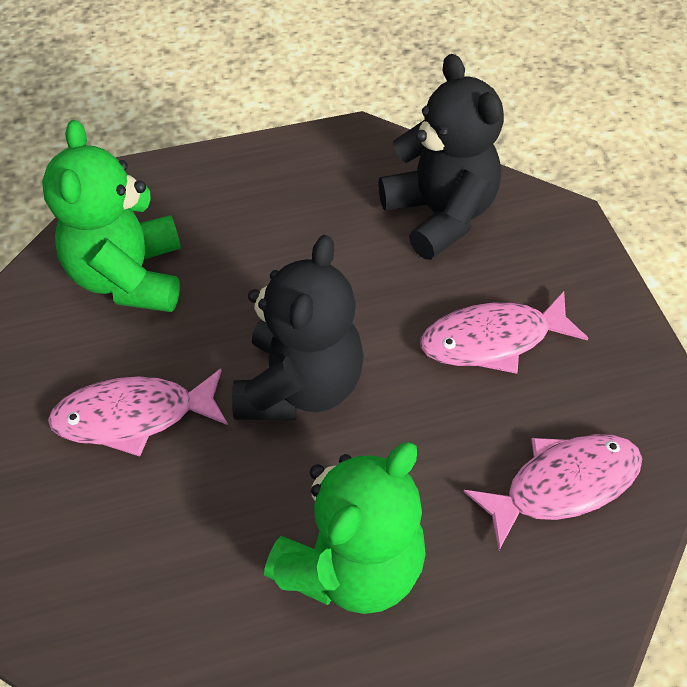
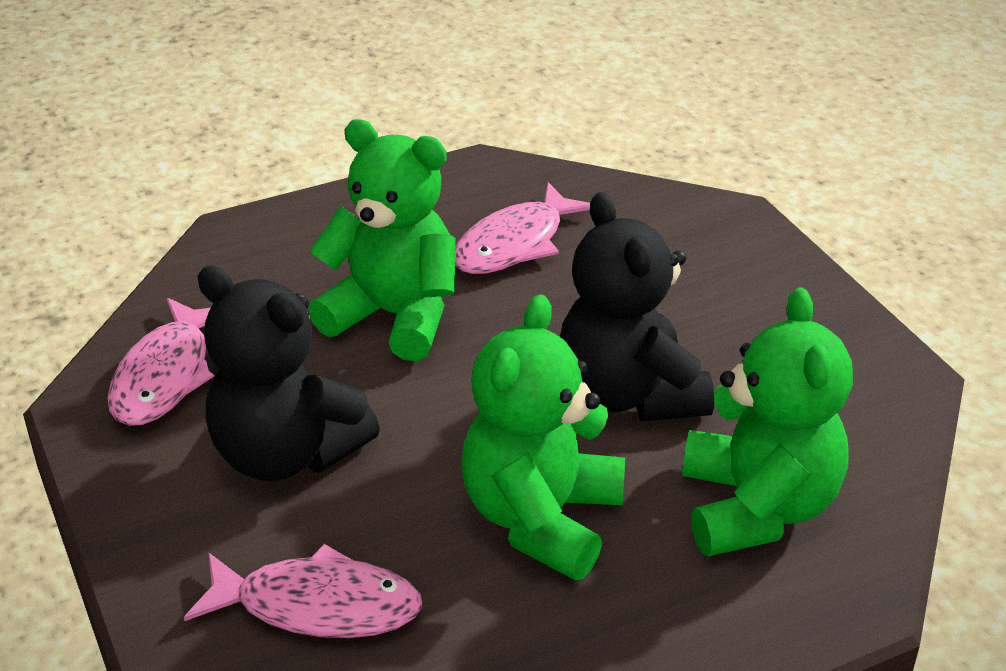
green teddy bear: 2 -> 3

